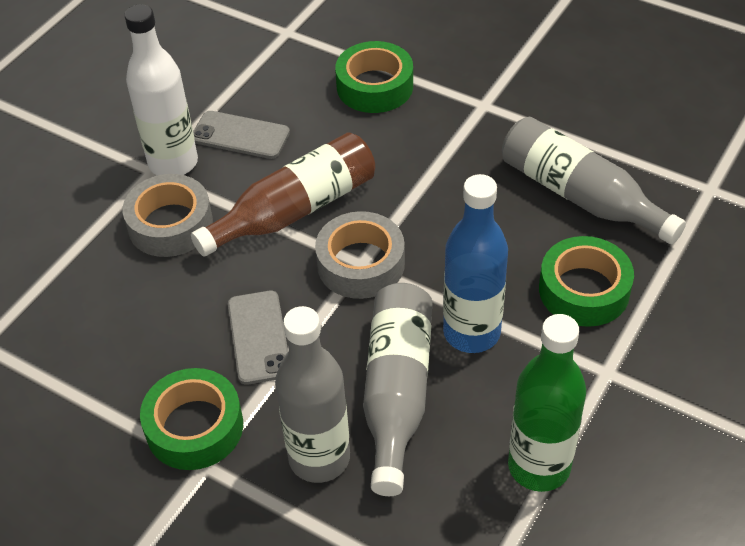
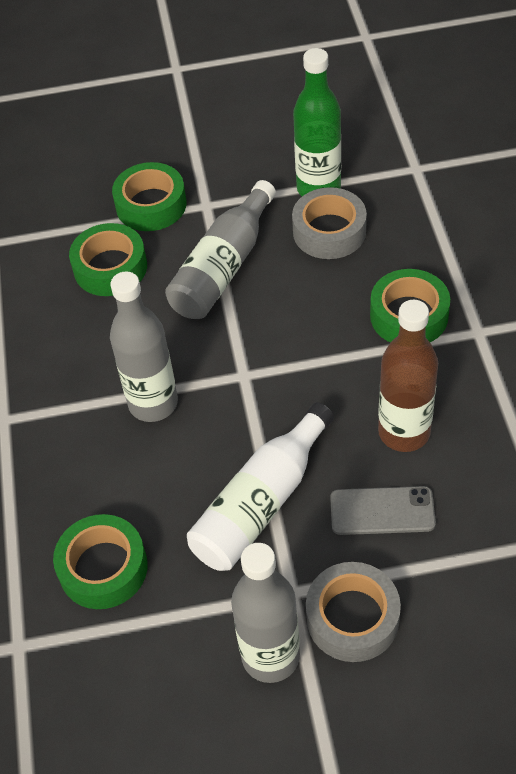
blue bottle: 1 -> 0
green tape: 3 -> 4
grey phone: 2 -> 1

